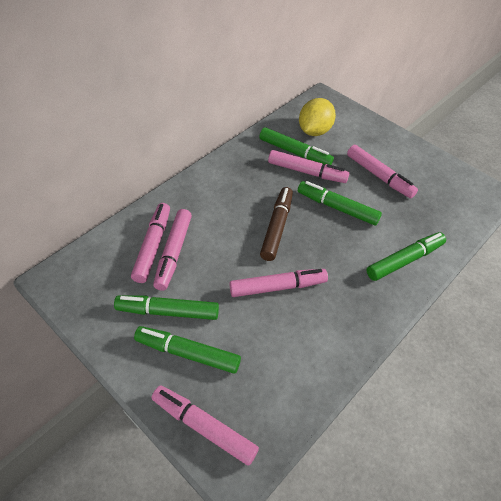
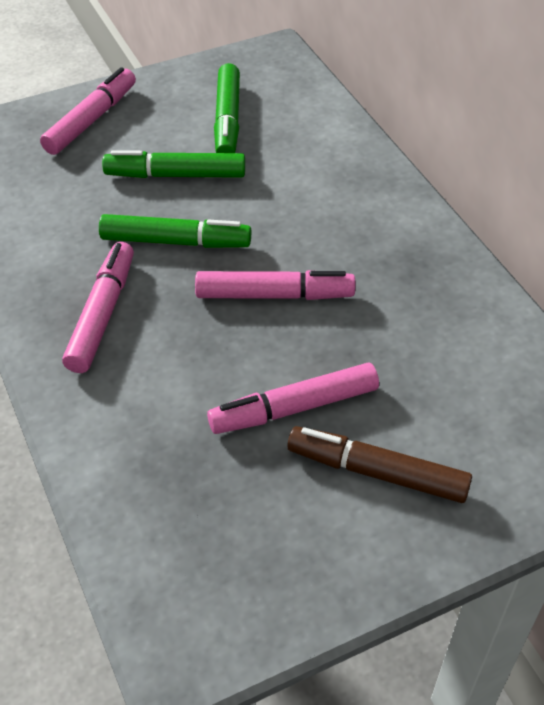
green marker: 5 -> 3
pink marker: 6 -> 4
yellow lemon: 1 -> 0

